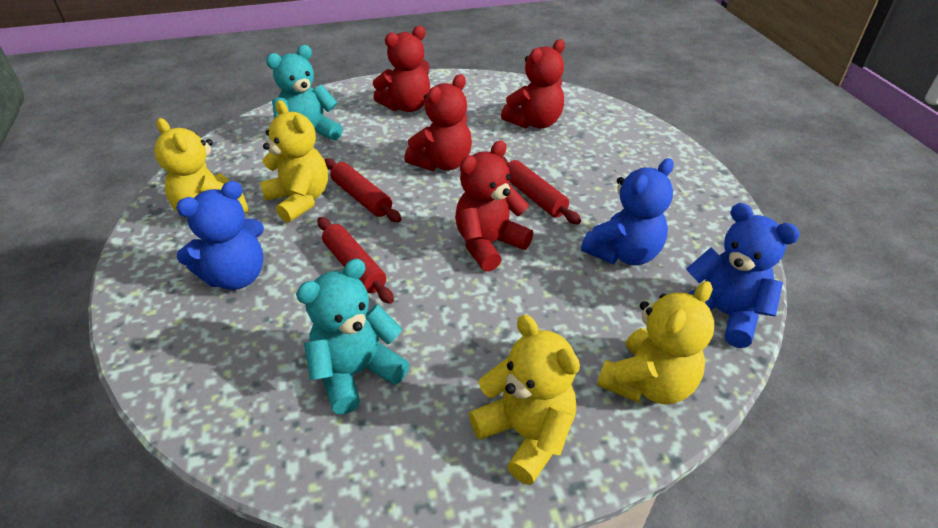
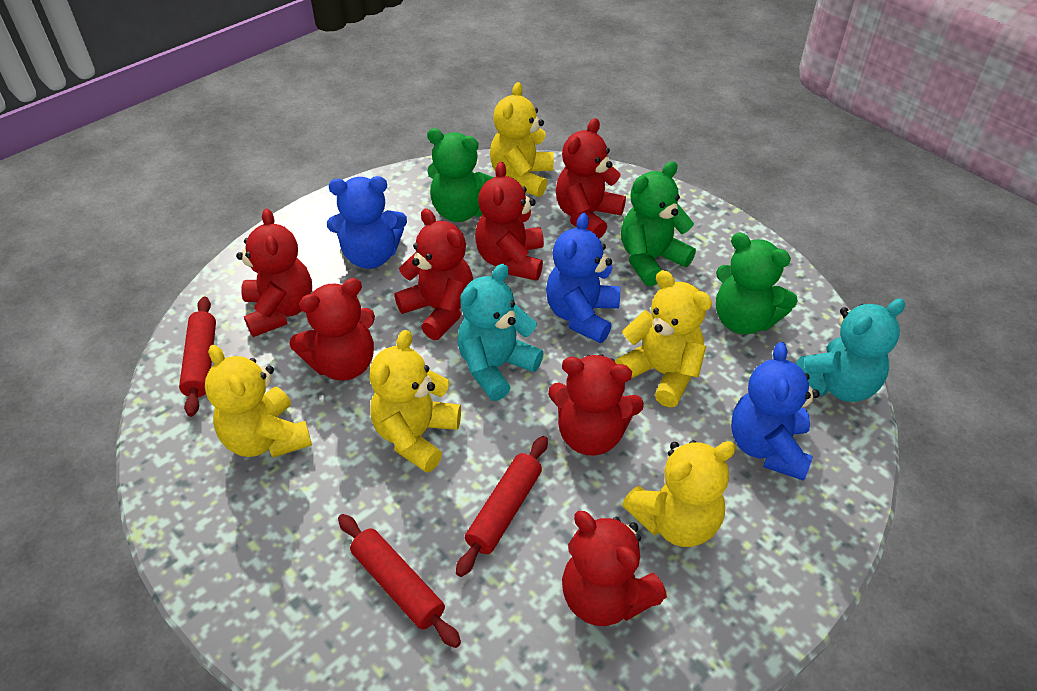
green teddy bear: 0 -> 3
red teddy bear: 4 -> 7
yellow teddy bear: 4 -> 5

